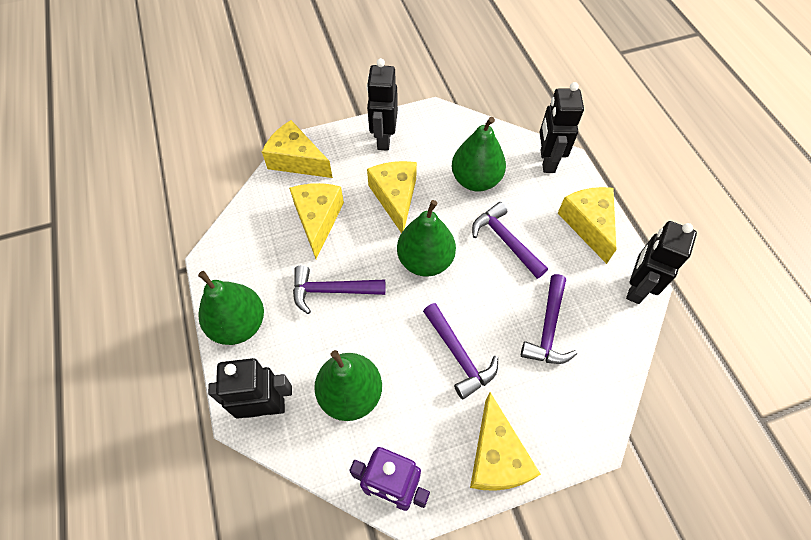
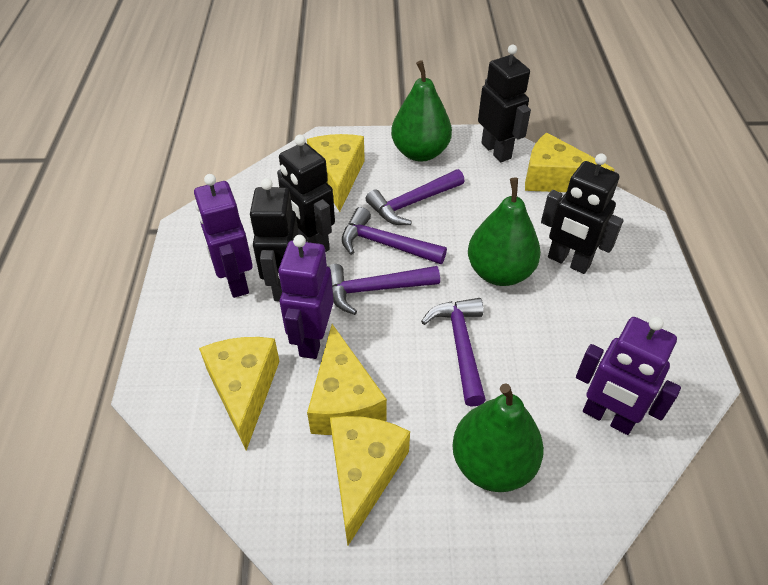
green pear: 4 -> 3
purple robot: 1 -> 3

